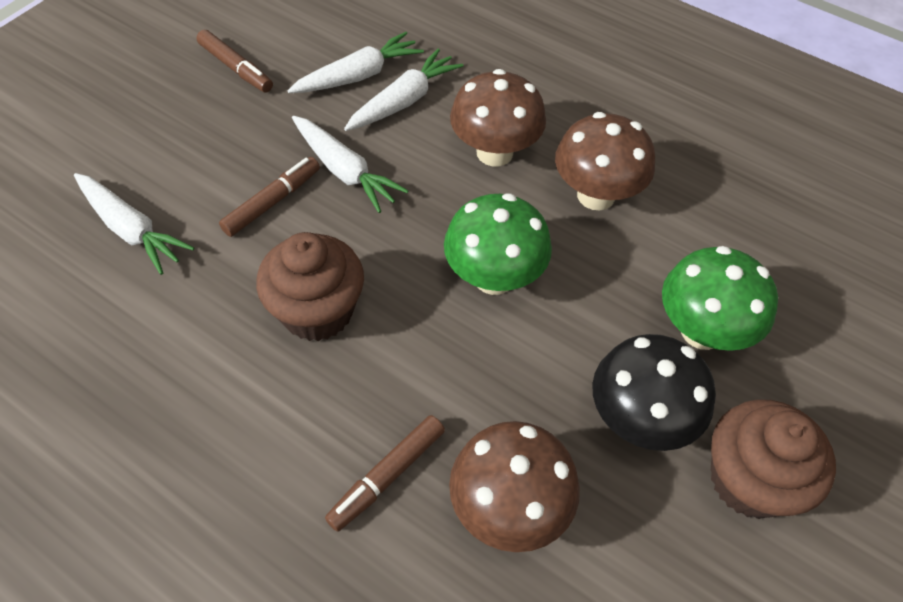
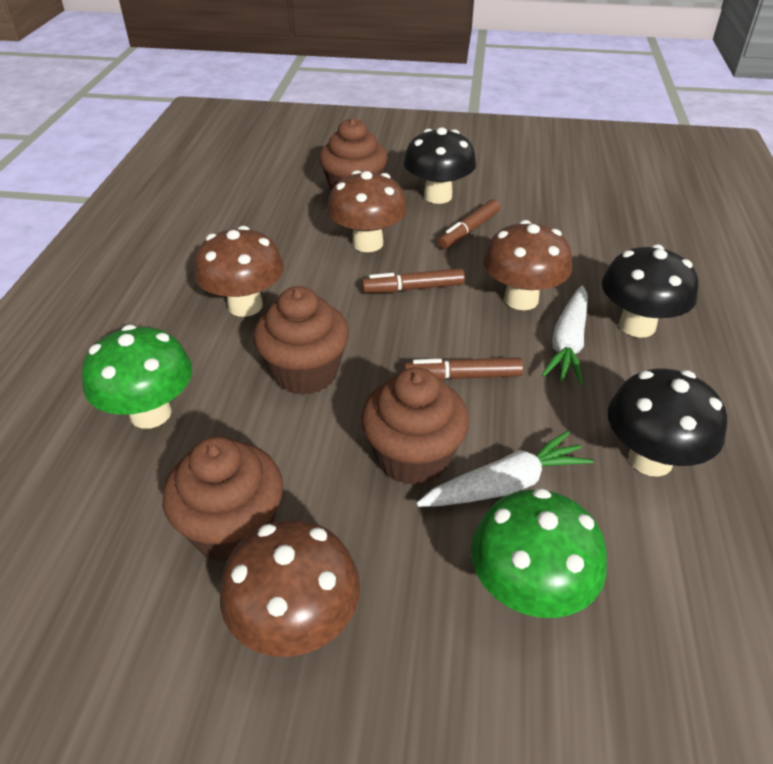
black mushroom: 1 -> 3
brown cupcake: 2 -> 4
brown mushroom: 3 -> 4
white carrot: 4 -> 2

